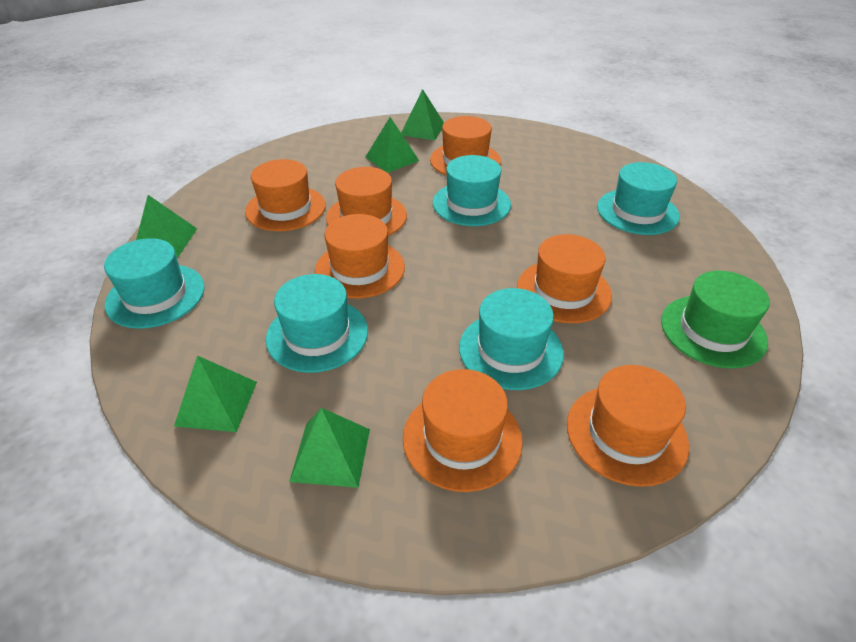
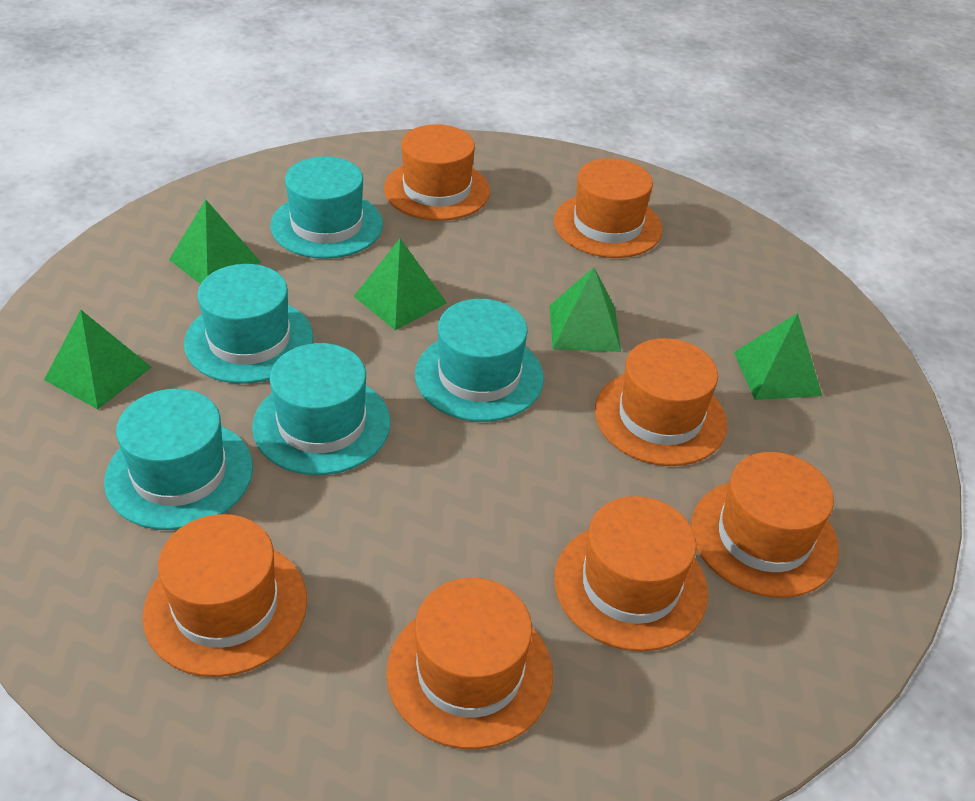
green hat: 1 -> 0

